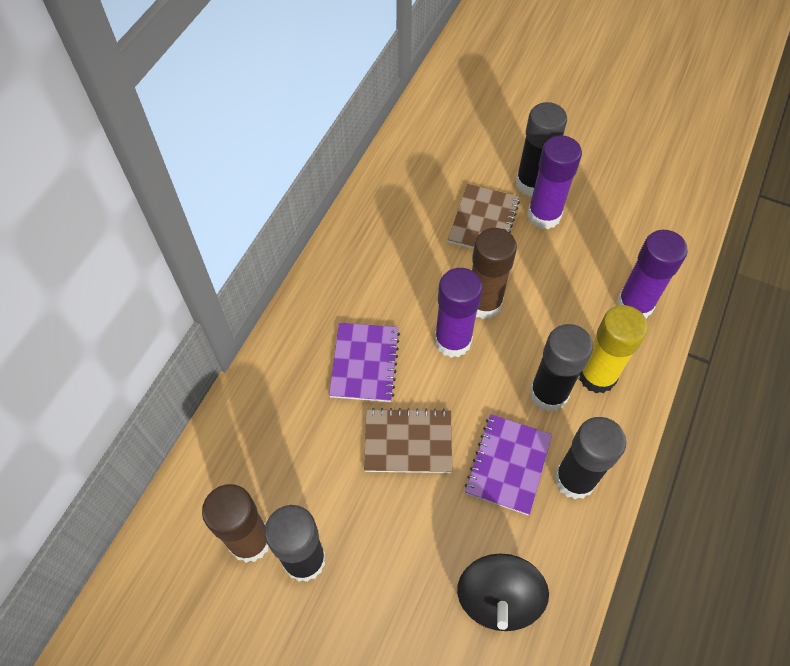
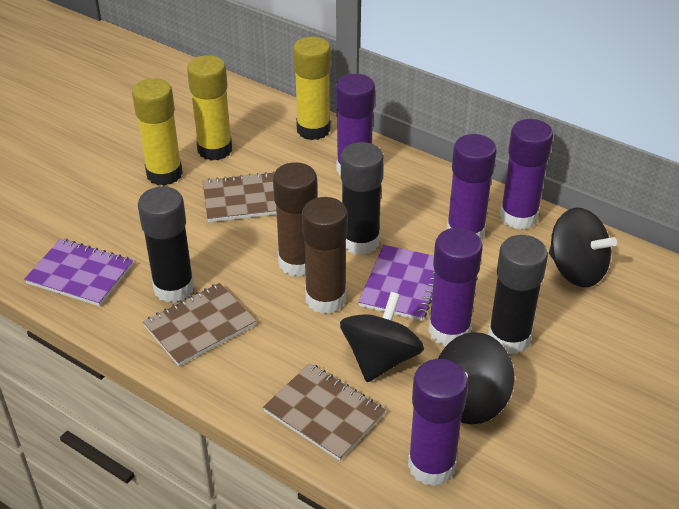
black glue stick: 4 -> 3
black spinning top: 1 -> 3
brown notebook: 2 -> 3
purple glue stick: 3 -> 5
yellow glue stick: 1 -> 3

